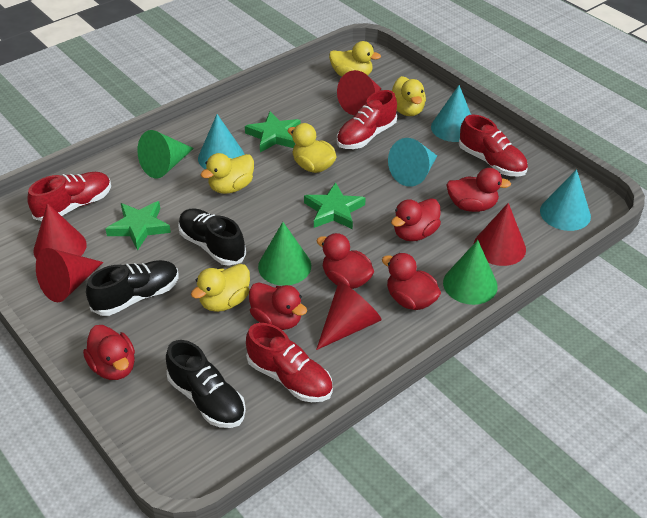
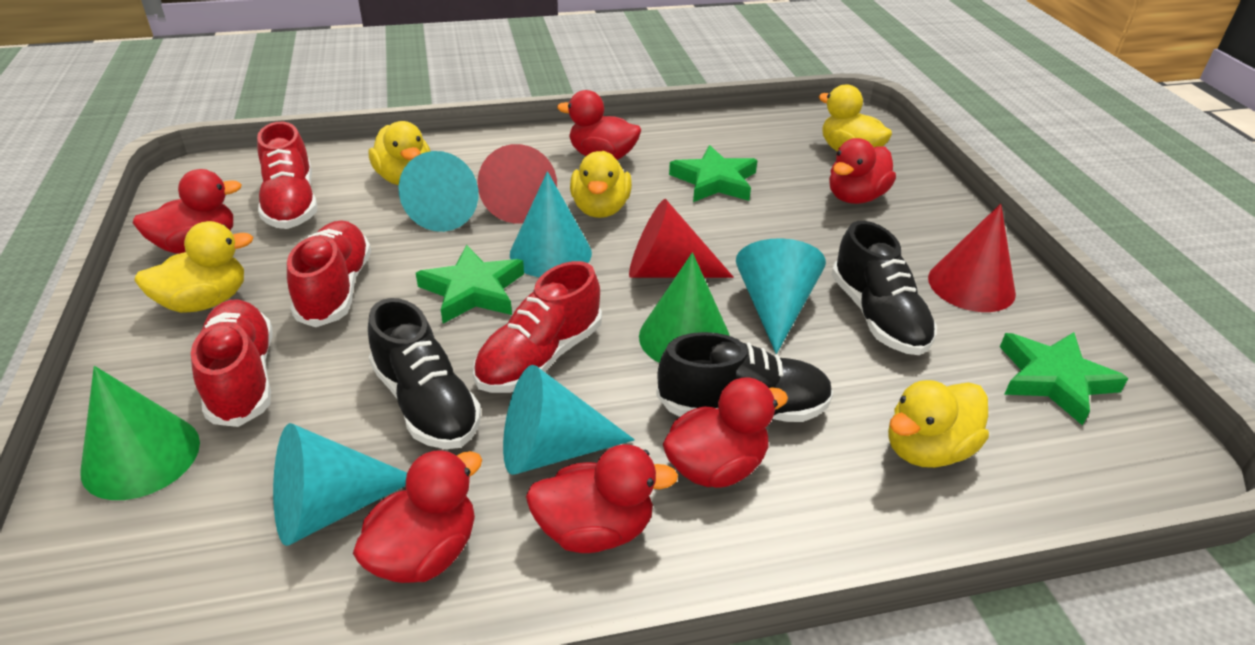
green cone: 3 -> 2
red cone: 5 -> 3
turquoise cone: 4 -> 5

